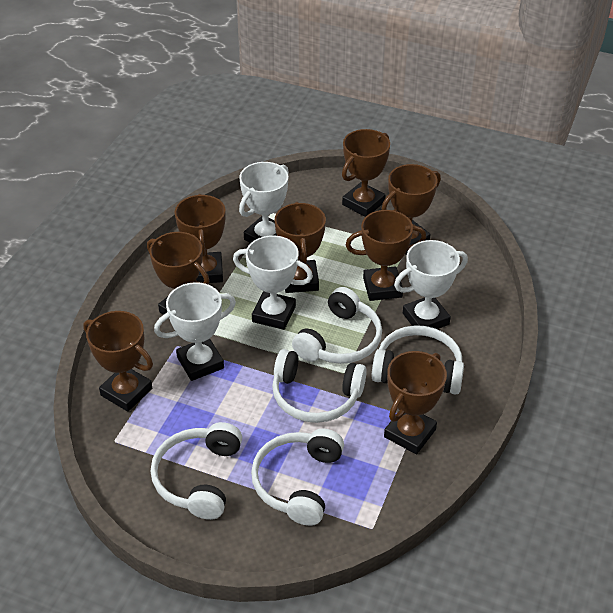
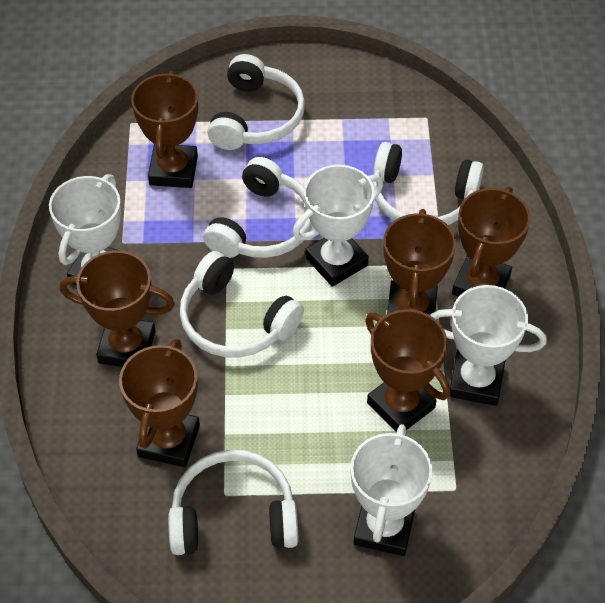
brown trophy: 8 -> 6

